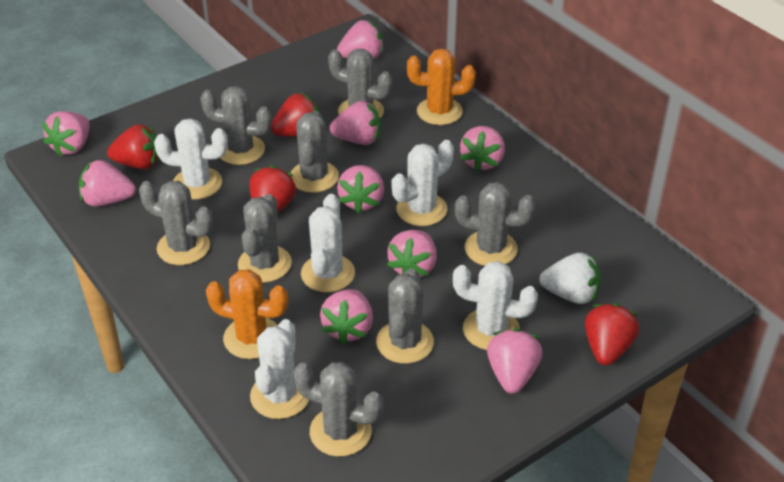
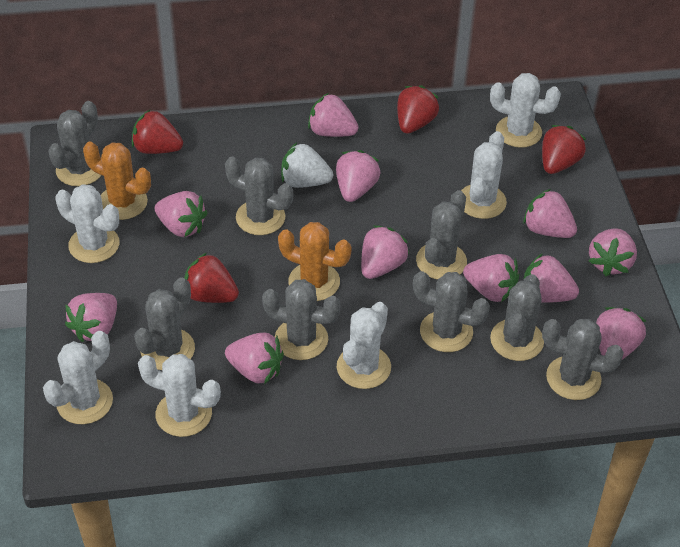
pink strawberry: 9 -> 11
white cactus: 5 -> 6

